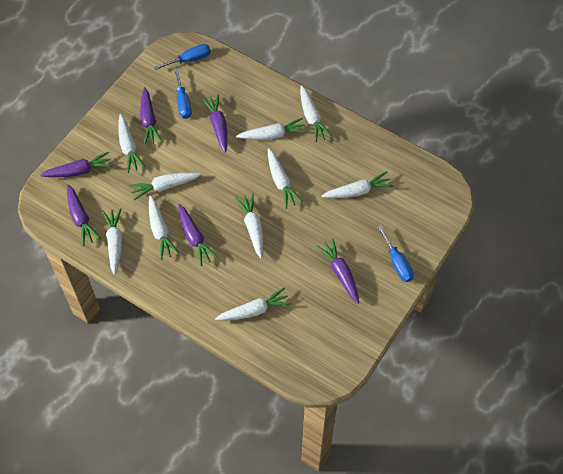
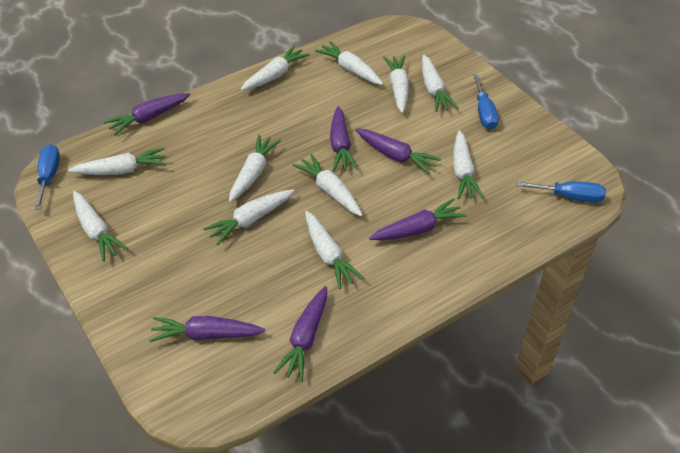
white carrot: 10 -> 11

